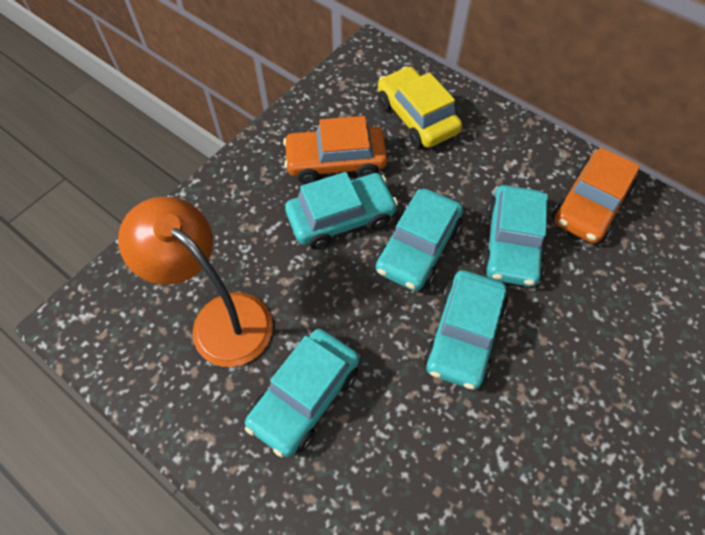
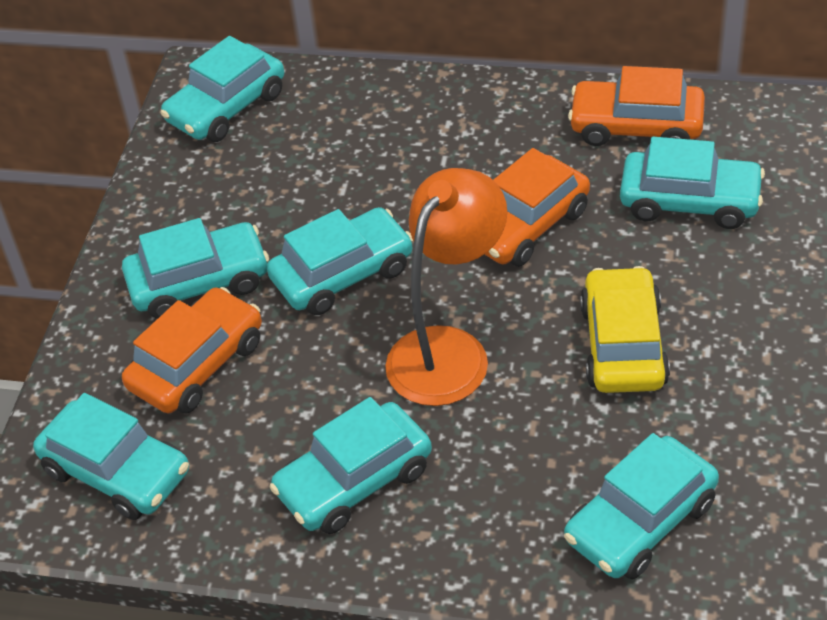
orange car: 2 -> 3
turquoise car: 5 -> 7

